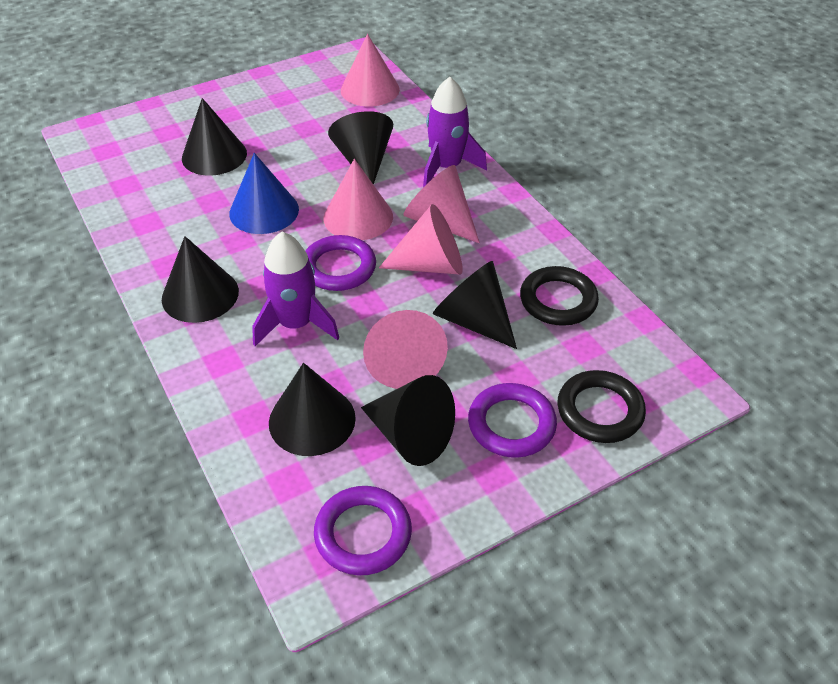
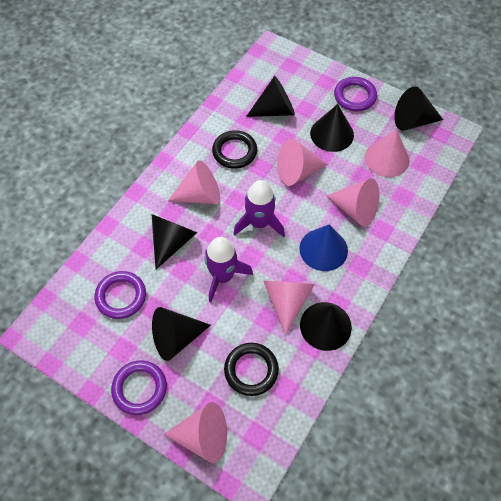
pink cone: 5 -> 6

